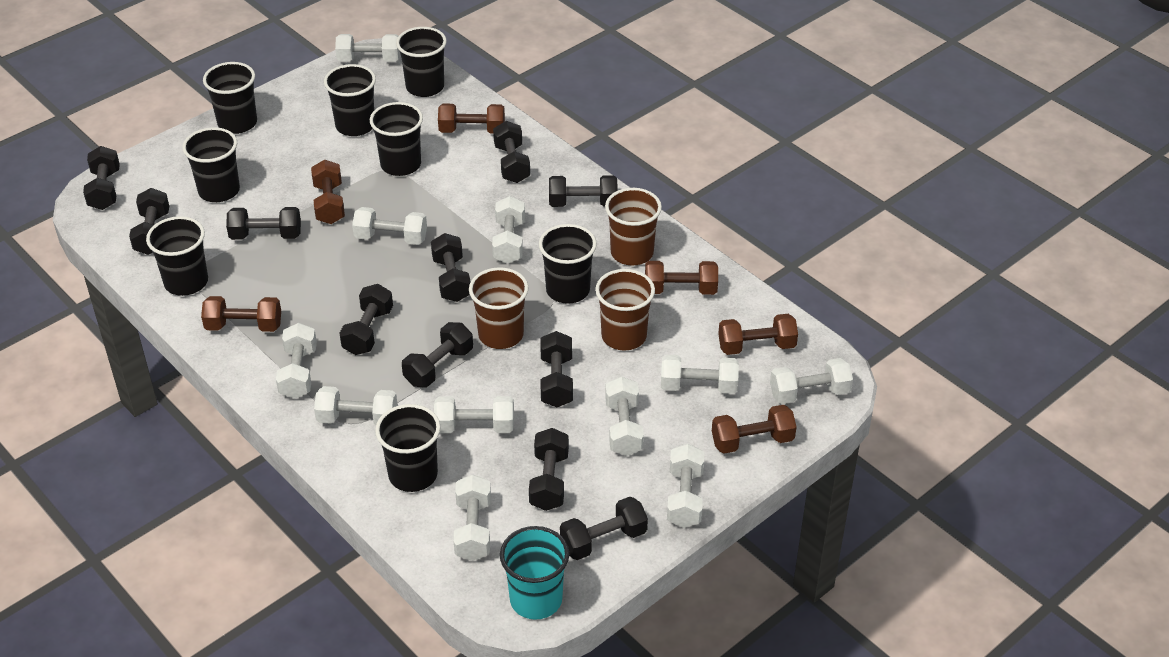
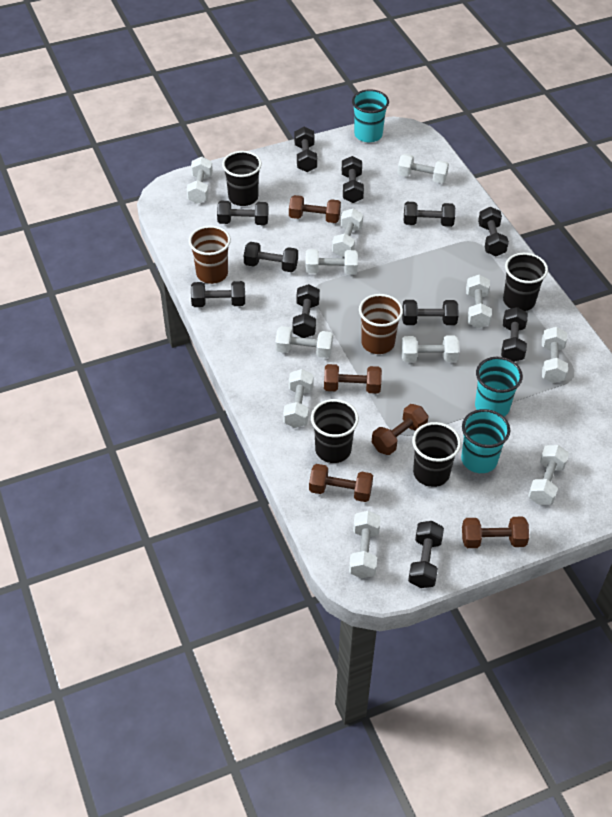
black cup: 8 -> 4
brown cup: 3 -> 2
brown dumbbell: 6 -> 5
turquoise cup: 1 -> 3

